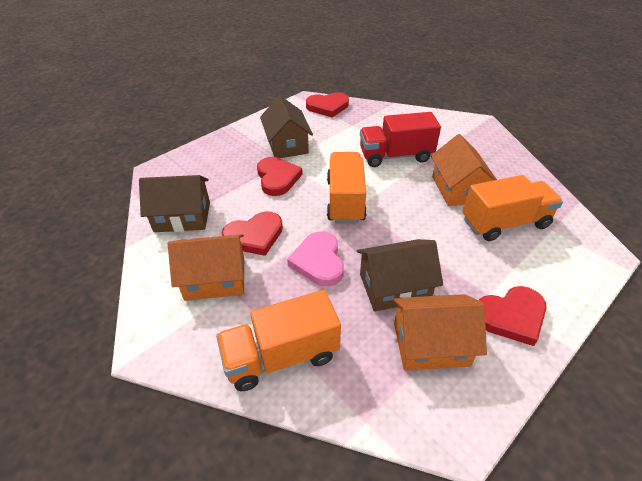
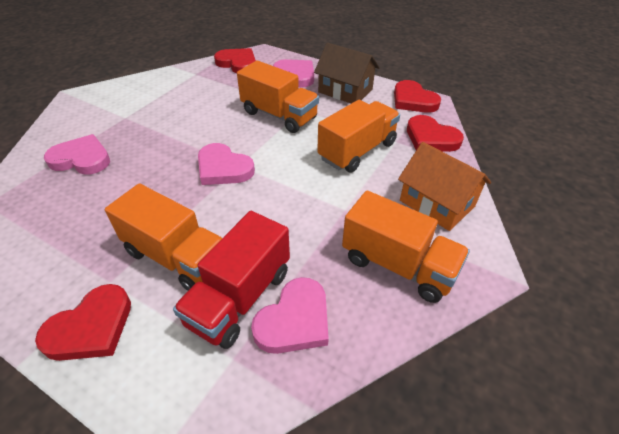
brown house: 3 -> 1
orange house: 3 -> 1
orange truck: 3 -> 4
pink heart: 1 -> 4

